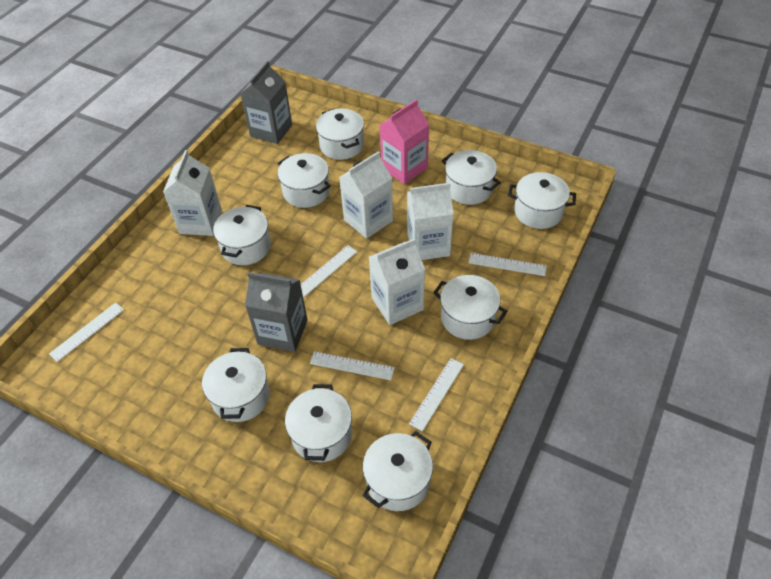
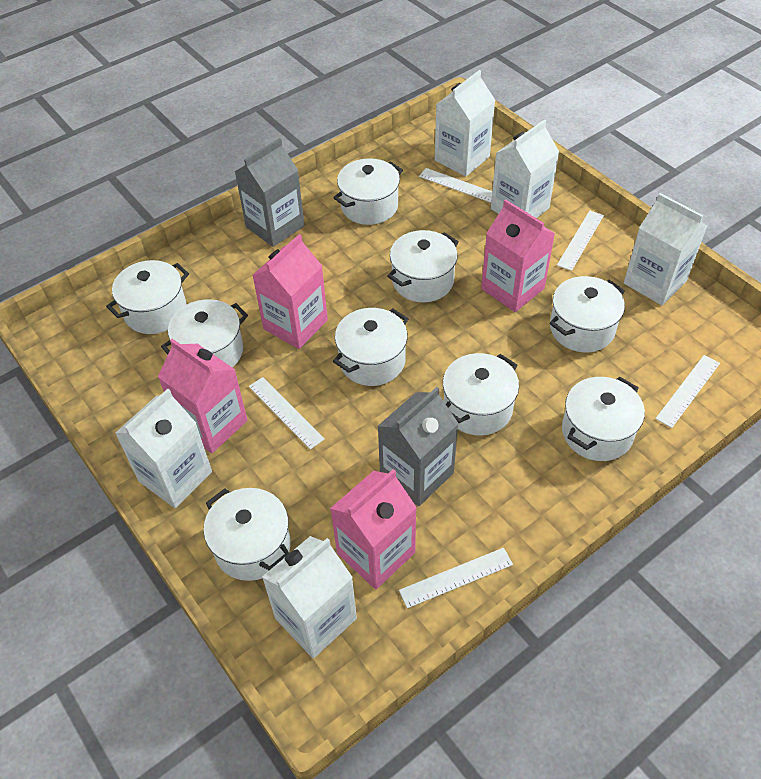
pink carton: 1 -> 4
white carton: 4 -> 5

